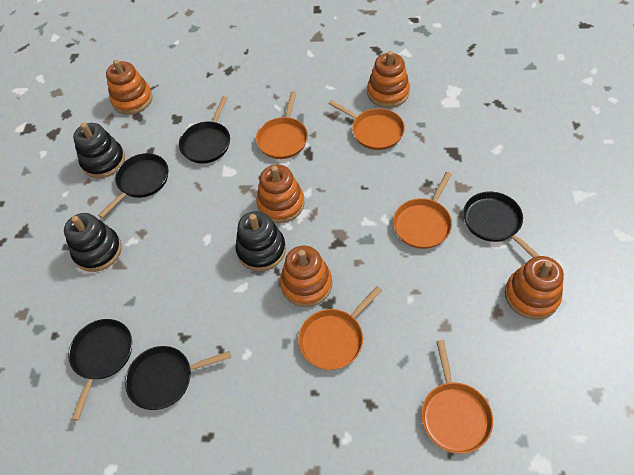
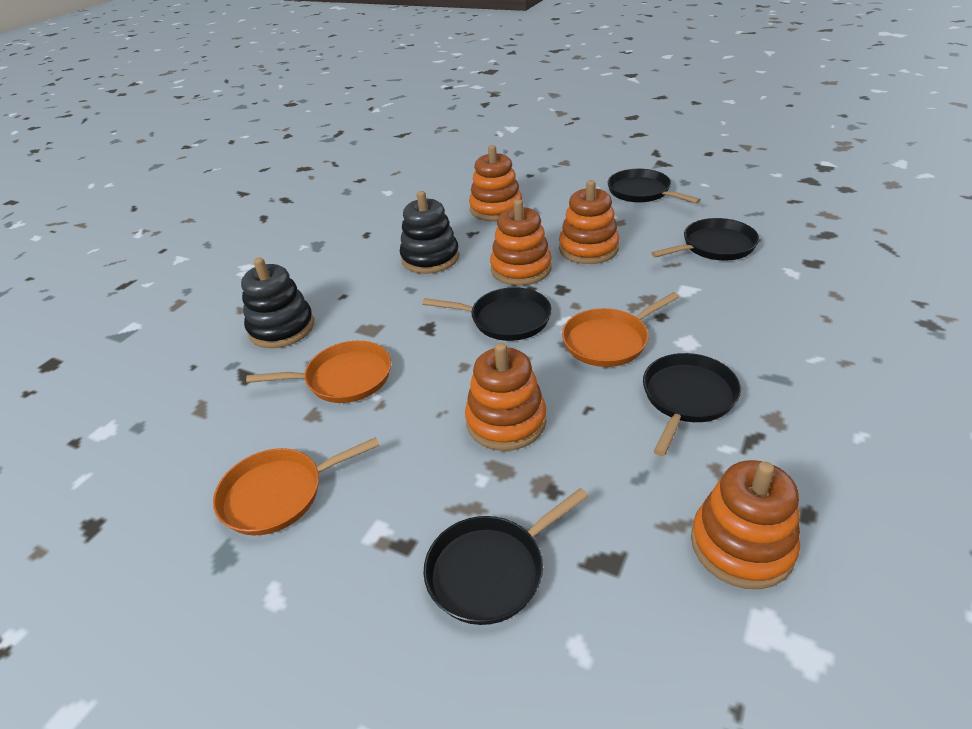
black stacking toy: 3 -> 2
orange pan: 5 -> 3

